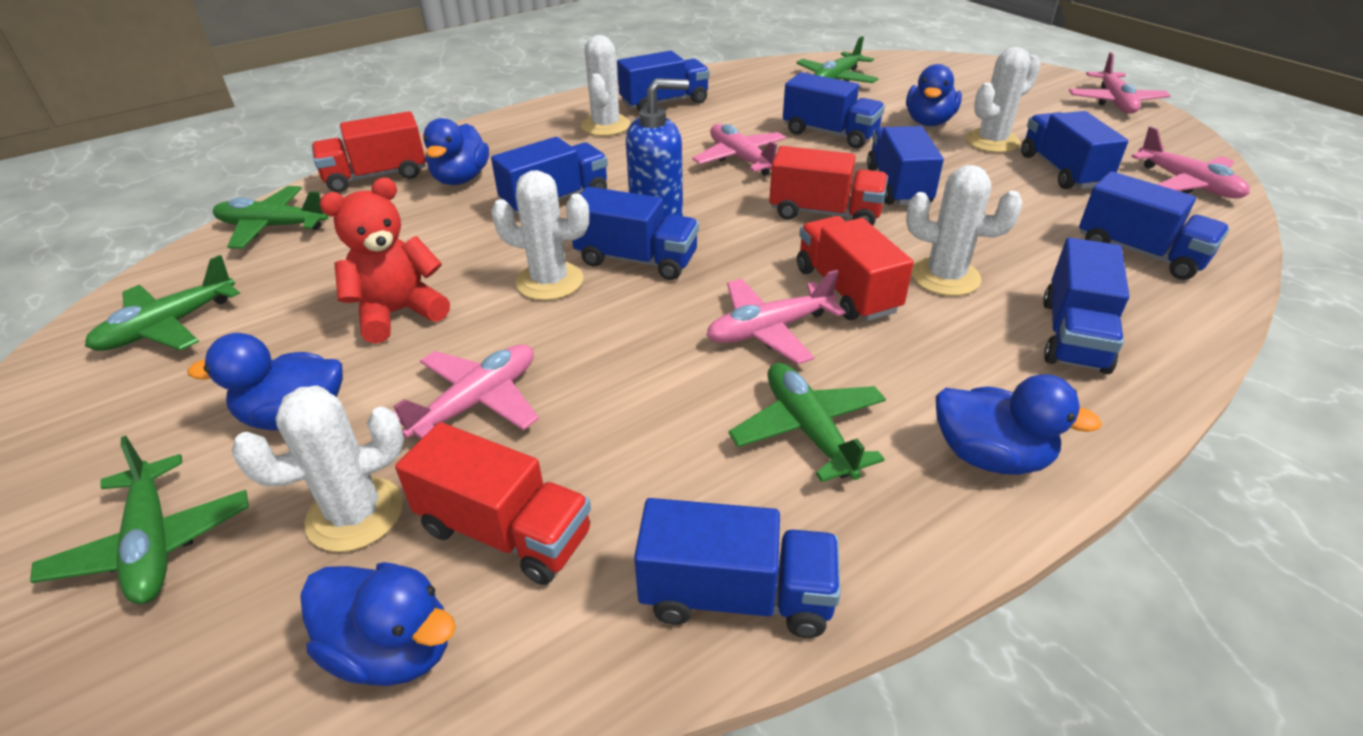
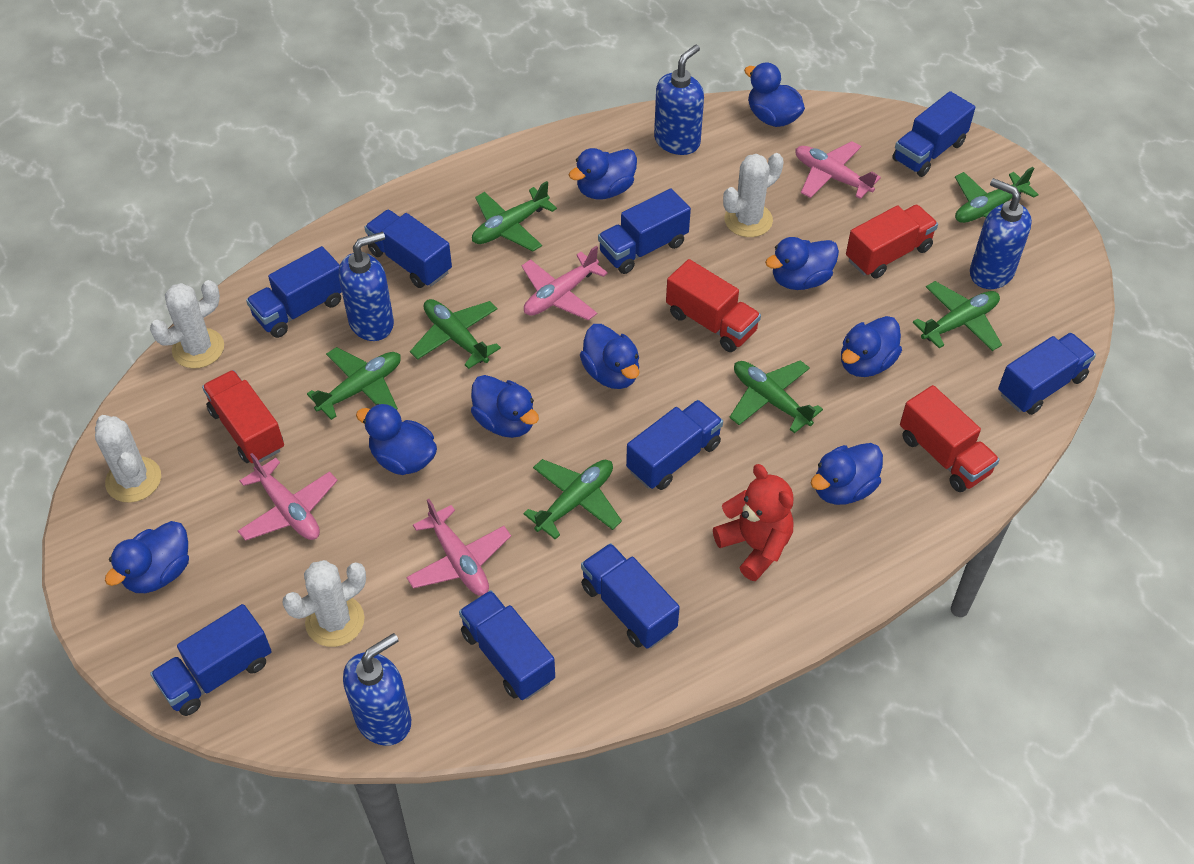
blue duck: 5 -> 9
blue soap dispenser: 1 -> 4
green plane: 5 -> 7
pink plane: 5 -> 4
white cactus: 5 -> 4

